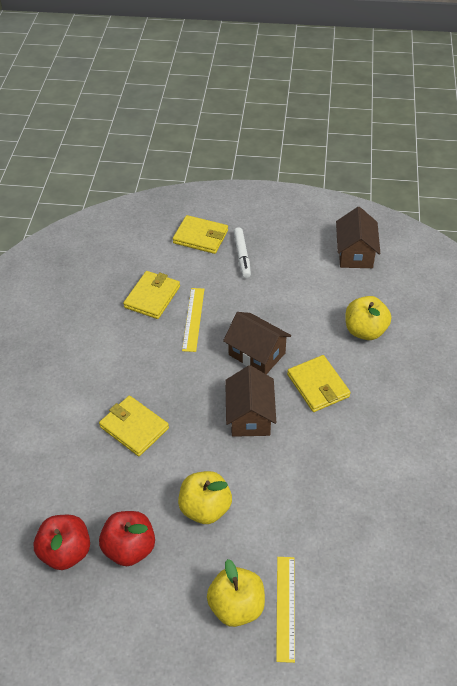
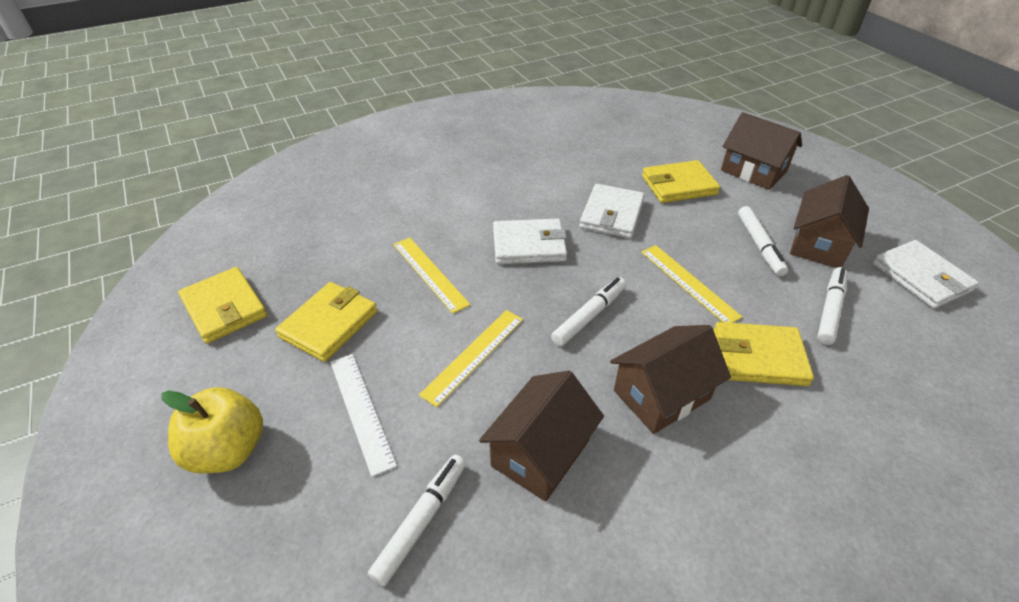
brown house: 3 -> 4
red apple: 2 -> 0
white marker: 1 -> 4
white ruler: 0 -> 1
white wallet: 0 -> 3
yellow apple: 3 -> 1
yellow ruler: 2 -> 3

